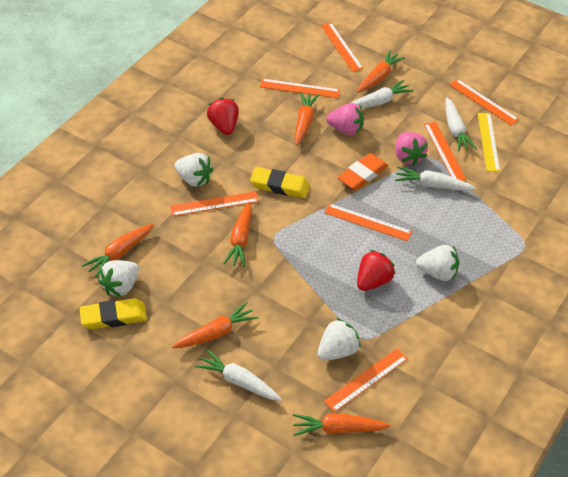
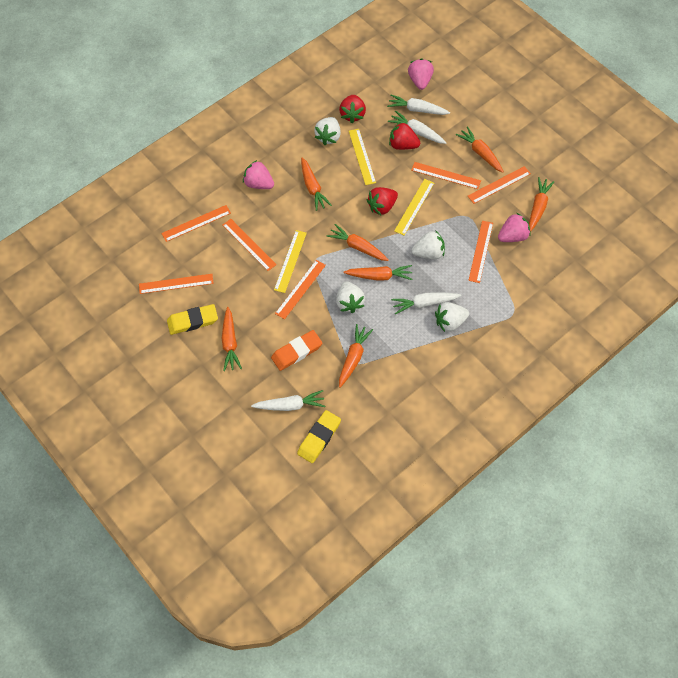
orange carrot: 6 -> 7
pink strawberry: 2 -> 3
red strawberry: 2 -> 3
yellow ruler: 1 -> 3

